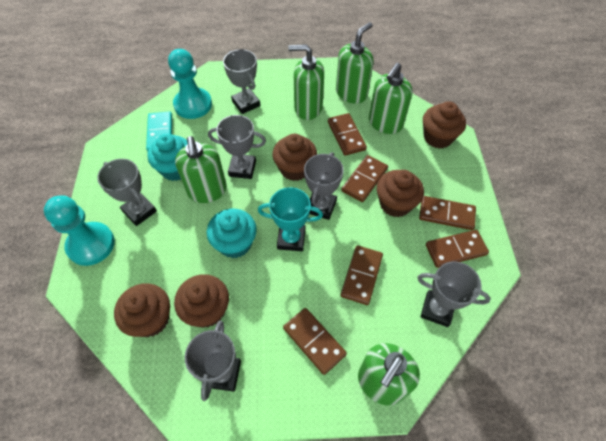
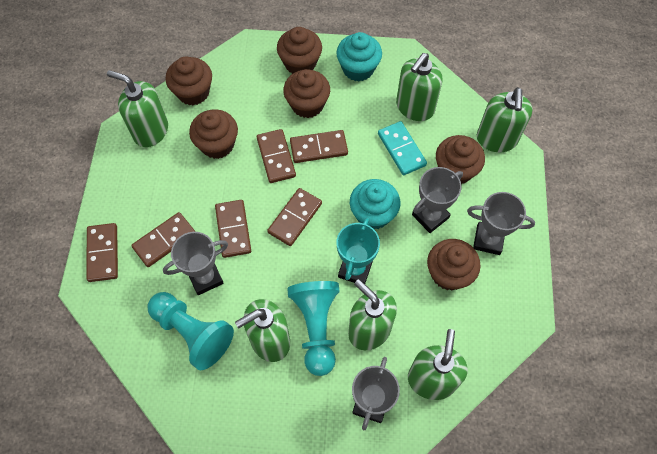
brown cupcake: 5 -> 6
green soap dispenser: 5 -> 6
grey trophy: 6 -> 4

